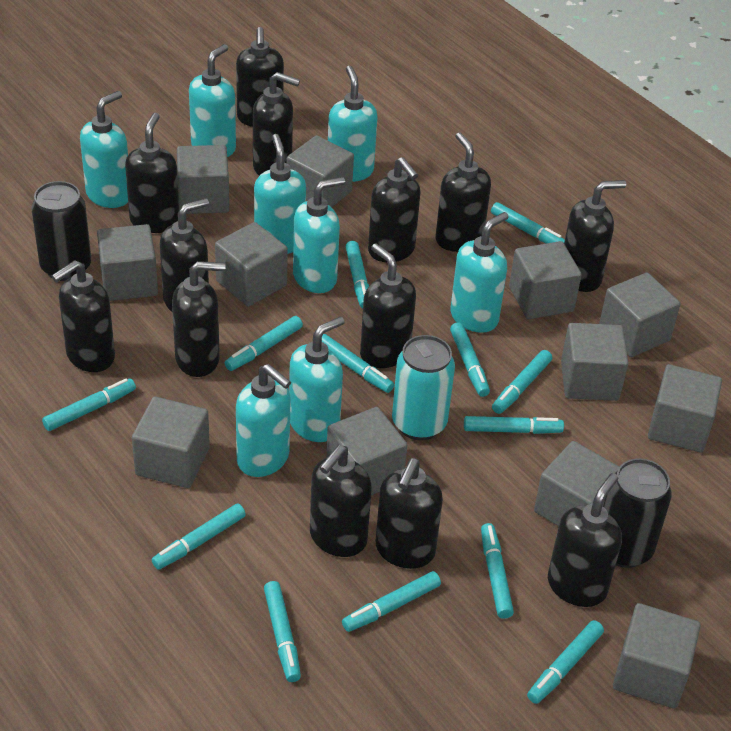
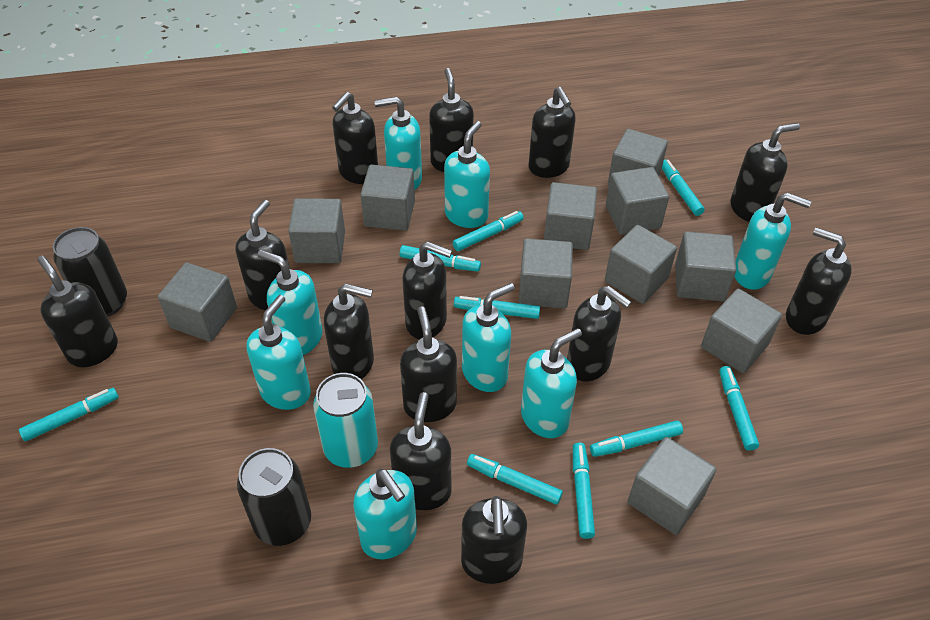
grey cube: 12 -> 11
turquoise marker: 13 -> 9

